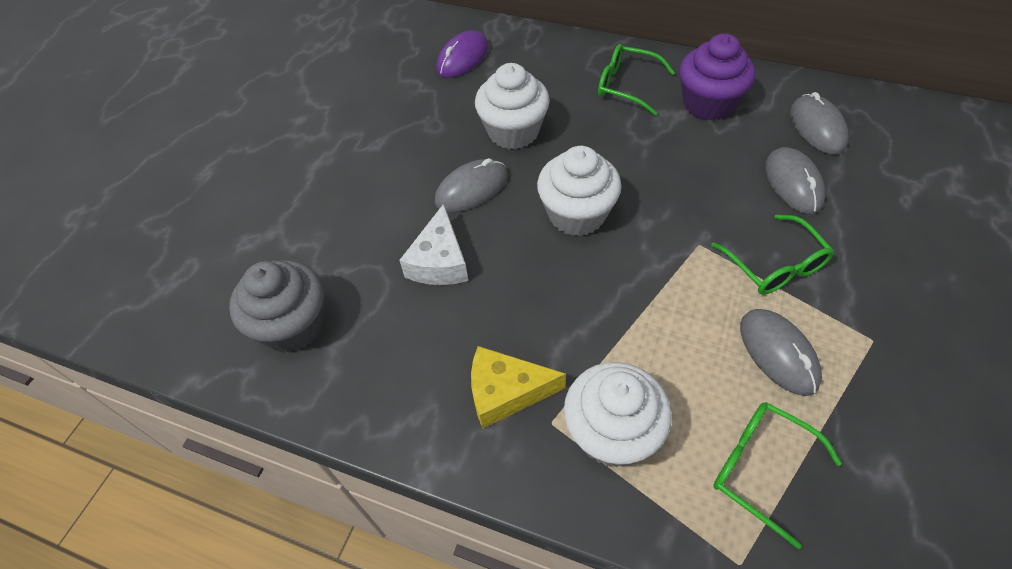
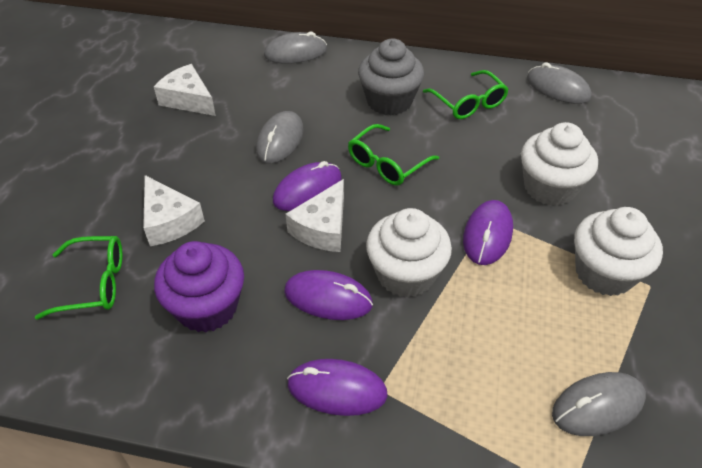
purple mouse: 1 -> 4
white cheese: 1 -> 3
yellow cheese: 1 -> 0

